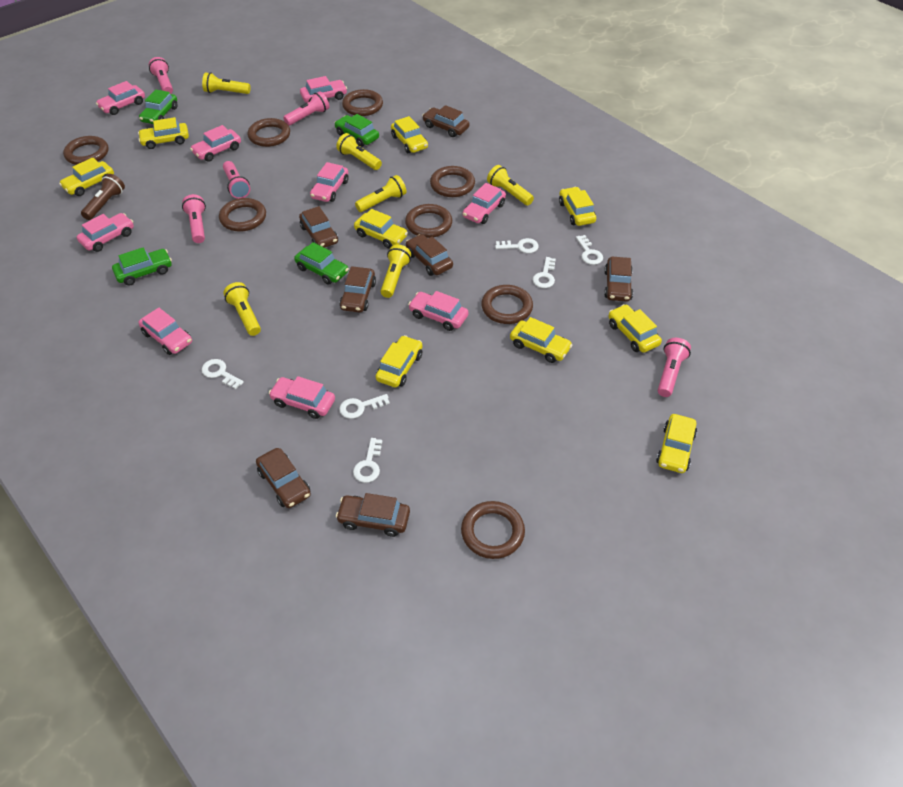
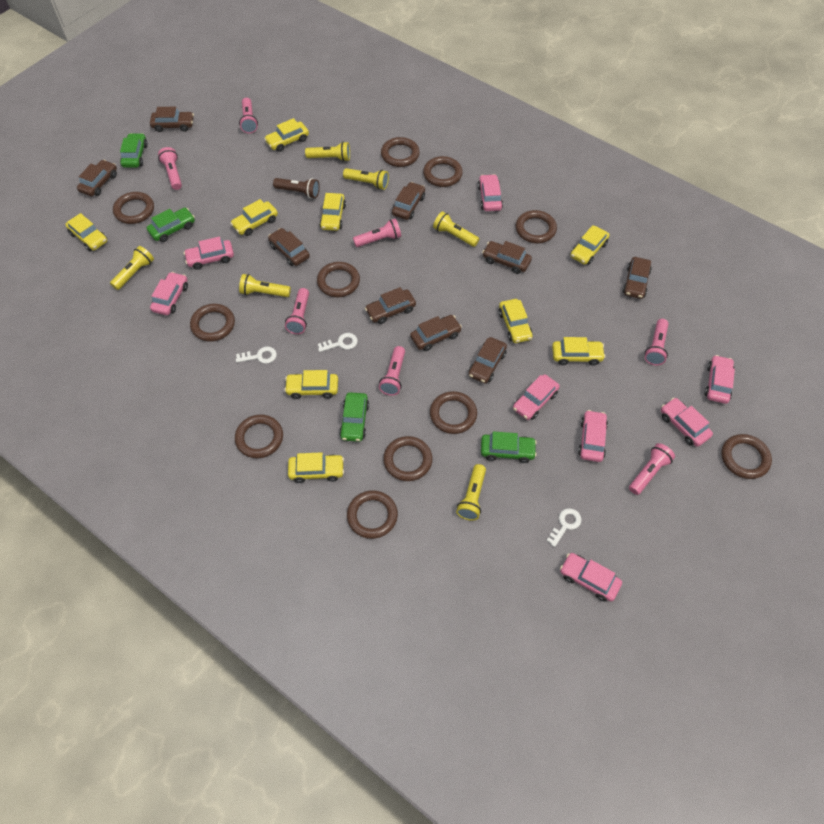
brown car: 7 -> 9
brown ring: 8 -> 11
pink car: 9 -> 8
pink flashlight: 5 -> 7
white key: 6 -> 3

